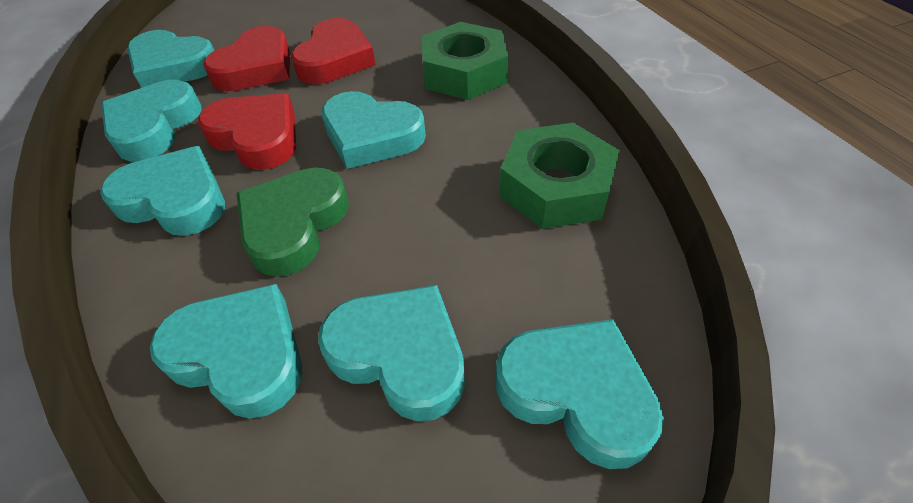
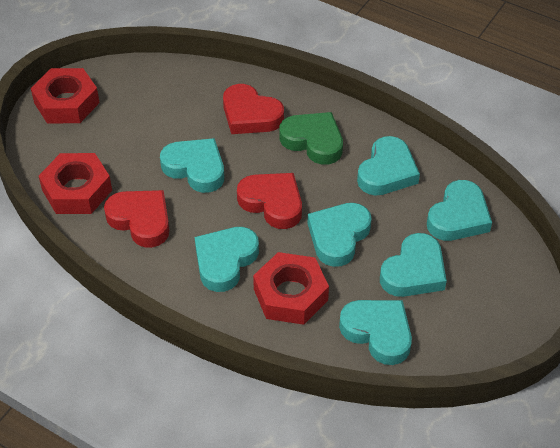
green nut: 2 -> 0
red nut: 0 -> 3

